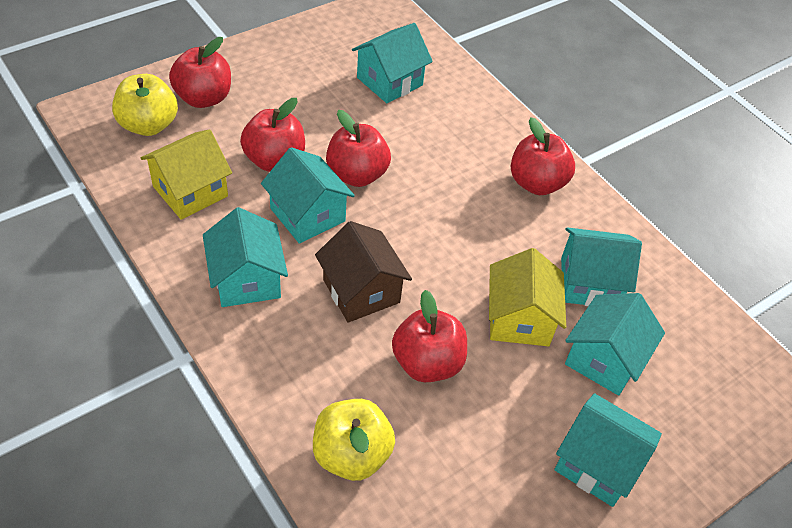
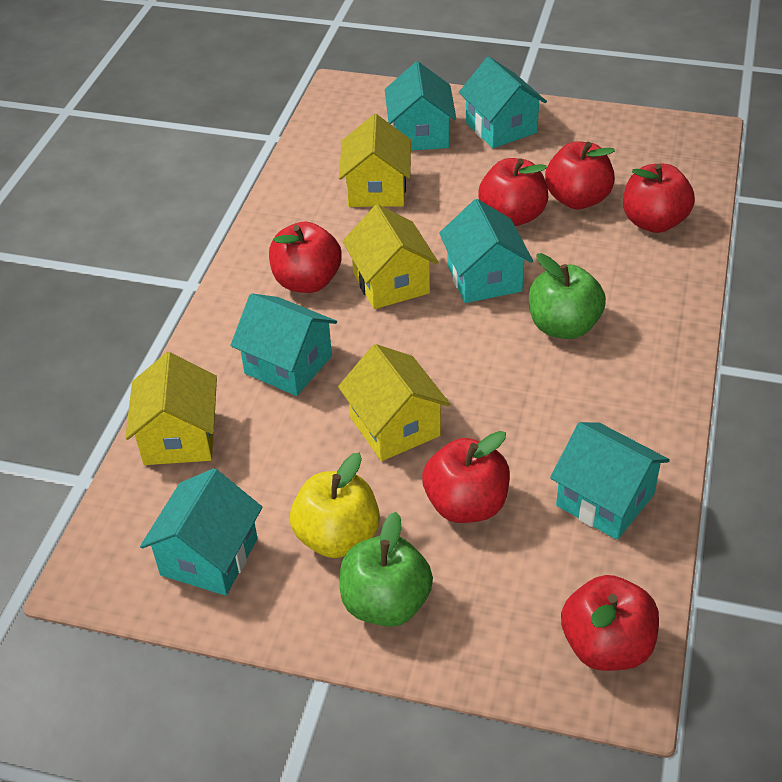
brown house: 1 -> 0
green apple: 0 -> 2
red apple: 5 -> 6
yellow apple: 2 -> 1
yellow house: 2 -> 4

